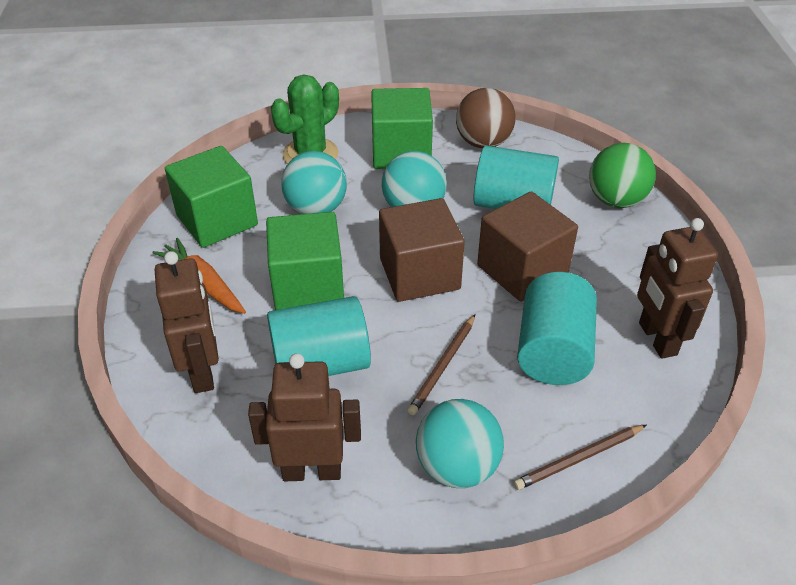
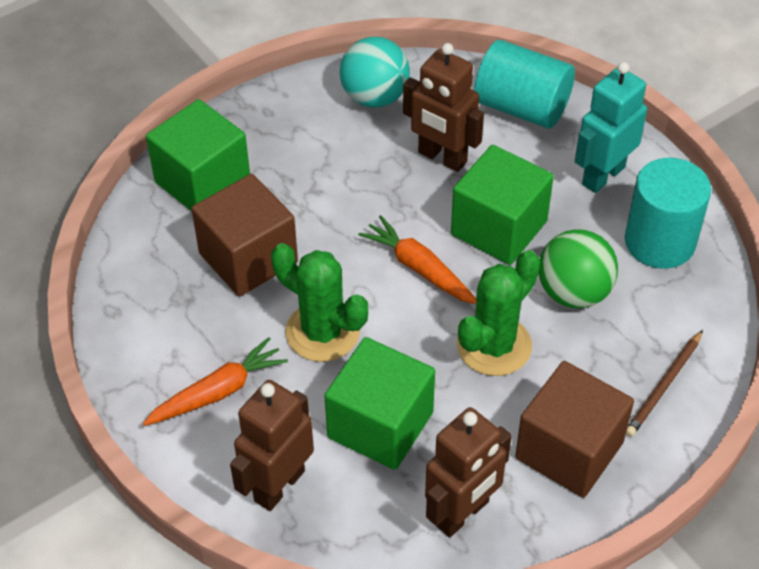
brown ball: 1 -> 0
brown pencil: 2 -> 1
green cactus: 1 -> 2
orange carrot: 1 -> 2
turquoise ball: 3 -> 1
turquoise cylinder: 3 -> 2
turquoise robot: 0 -> 1

